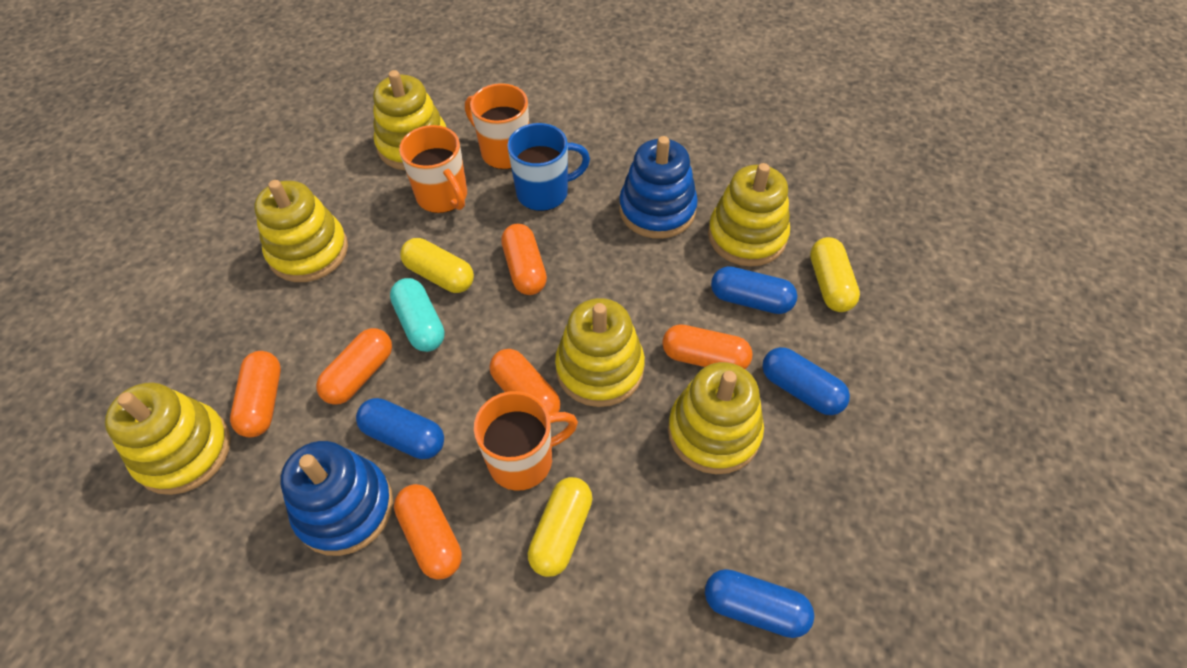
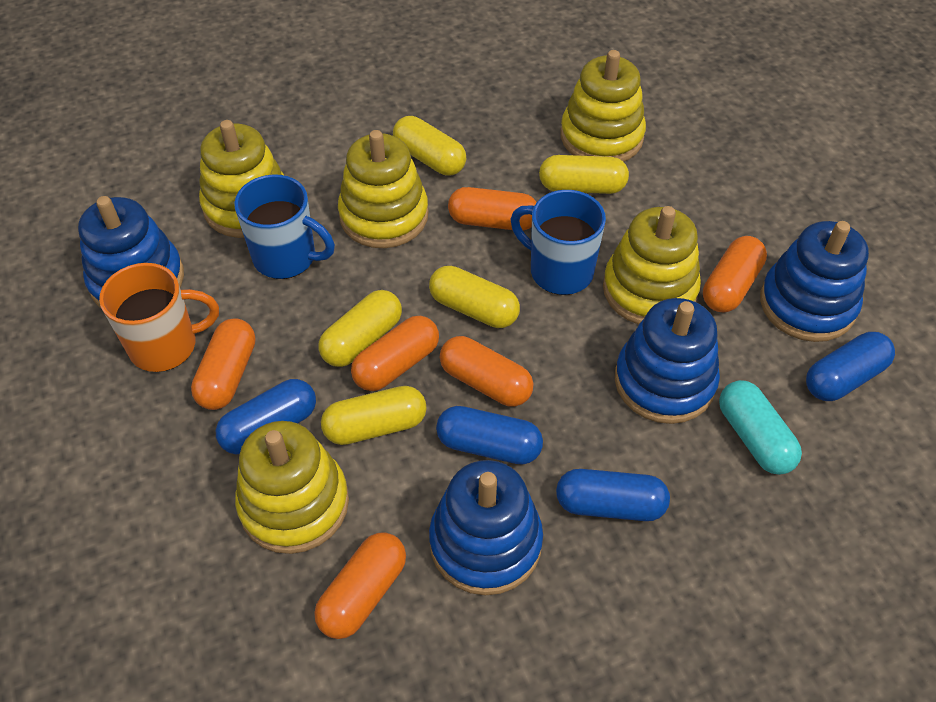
blue mug: 1 -> 2
blue stacking toy: 2 -> 4
orange mug: 3 -> 1
yellow capsule: 3 -> 5
yellow stacking toy: 6 -> 5

